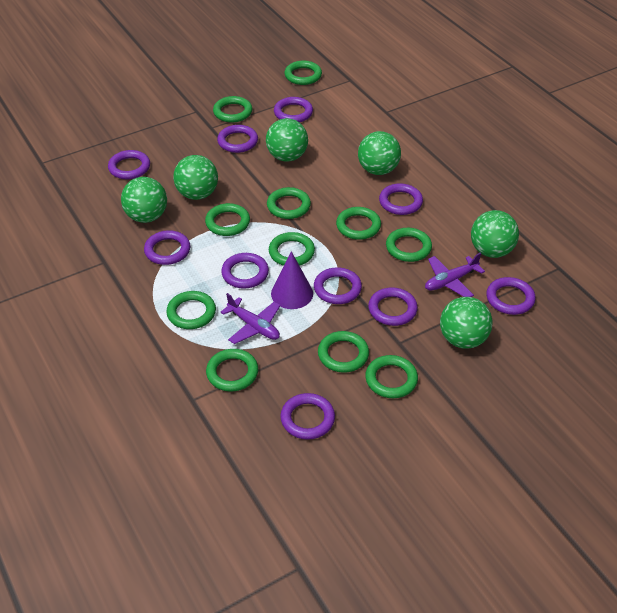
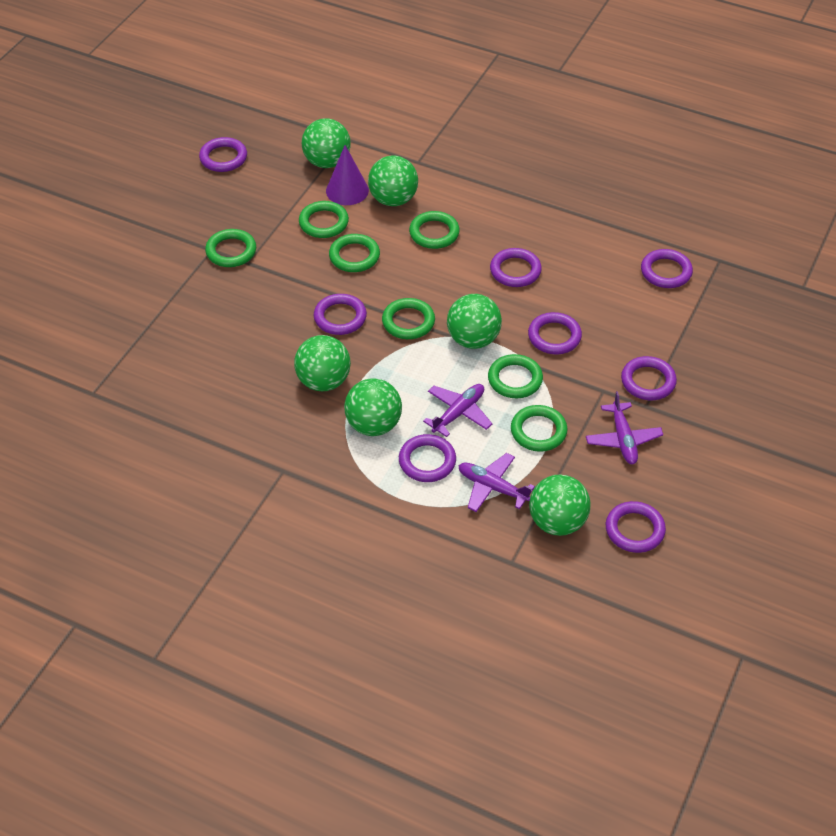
green ring: 11 -> 7
purple plane: 2 -> 3
purple ring: 10 -> 8

